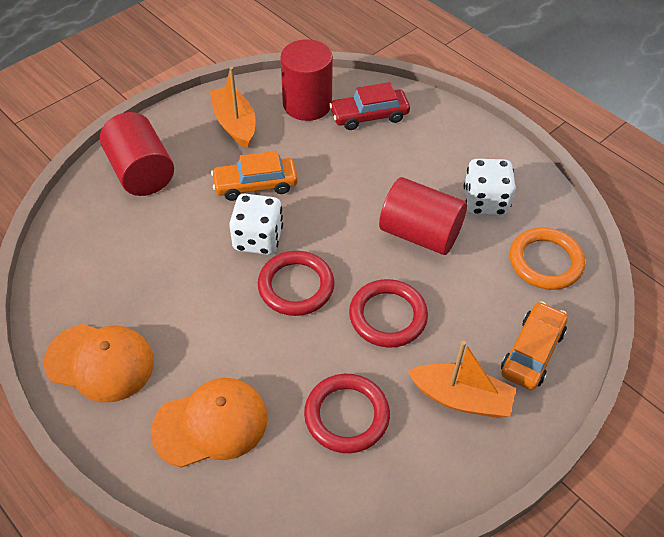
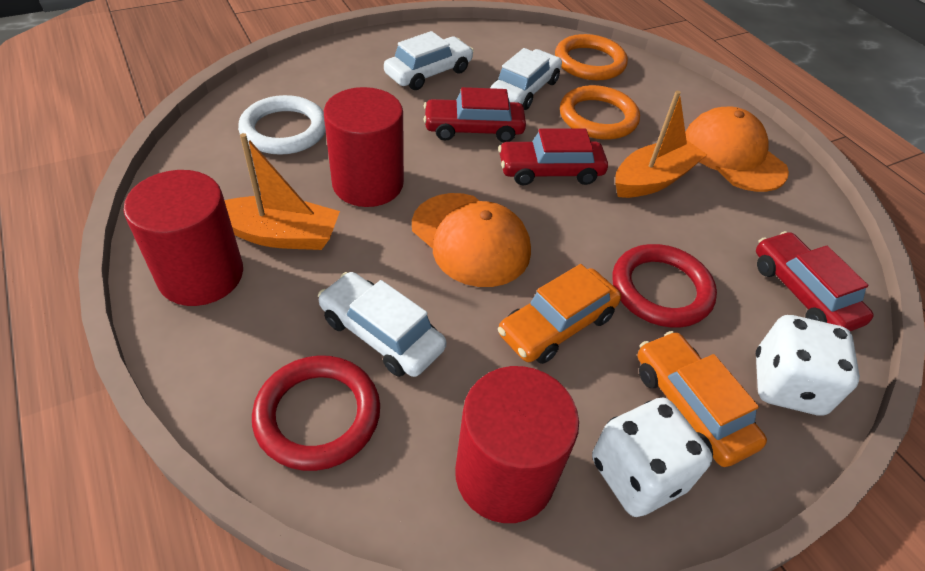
orange ring: 1 -> 2
red car: 1 -> 3
red ring: 3 -> 2
white car: 0 -> 3
white ring: 0 -> 1

